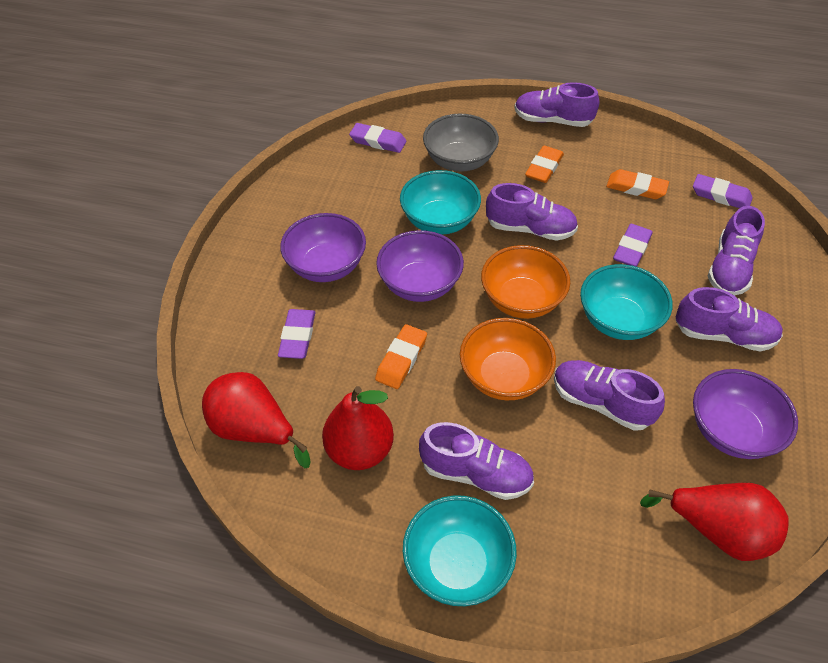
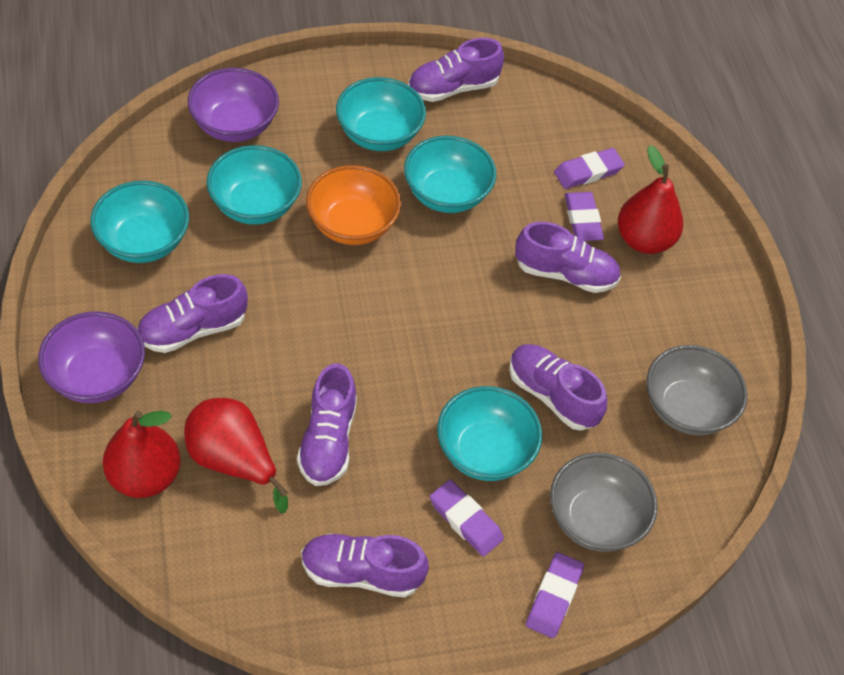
grey bowl: 1 -> 2
orange bowl: 2 -> 1
orange eraser: 3 -> 0
purple bowl: 3 -> 2
turquoise bowl: 3 -> 5

